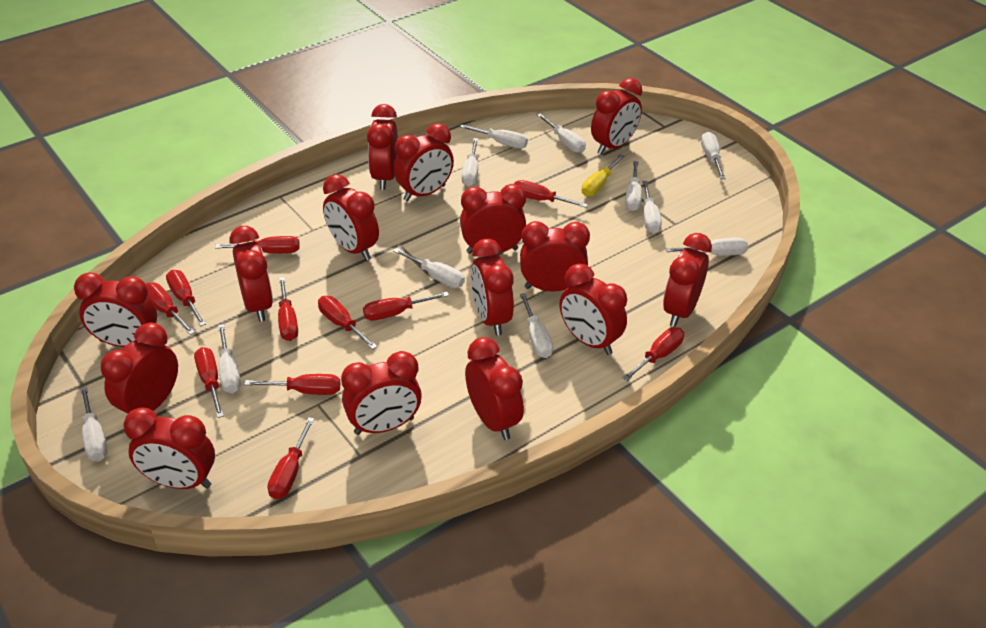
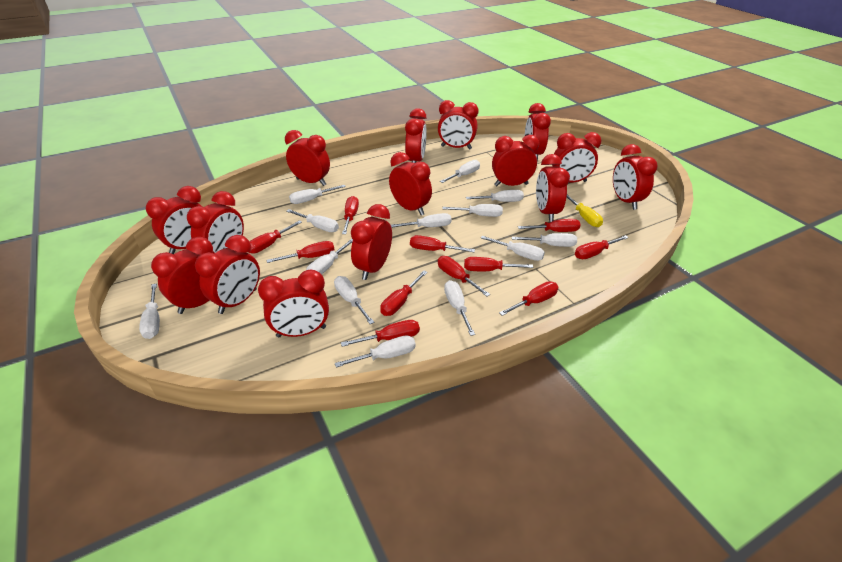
white screwdriver: 11 -> 13

